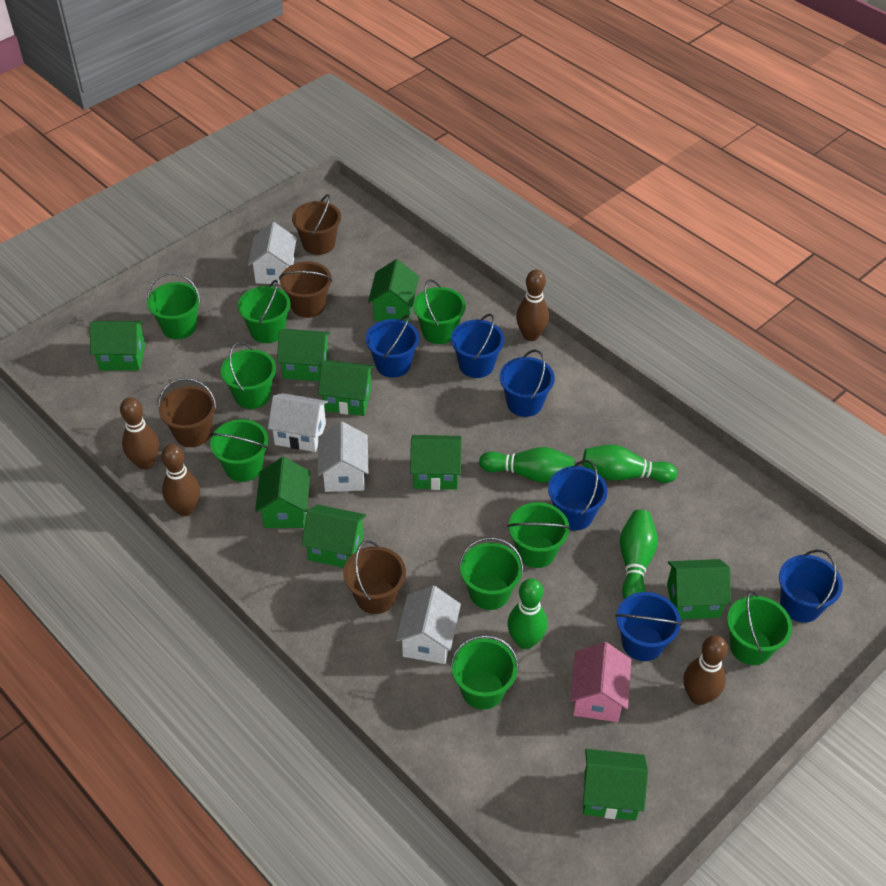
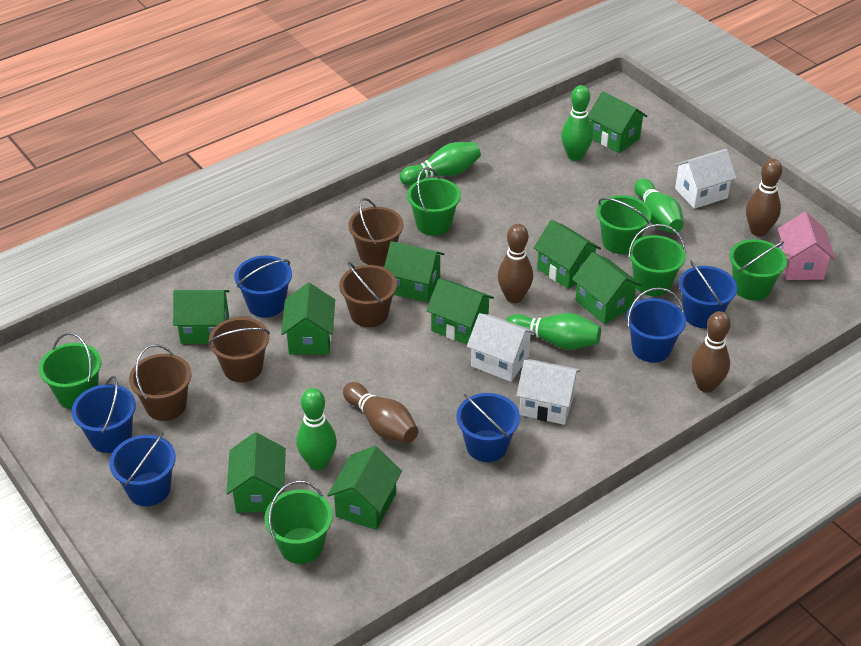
green bowling pin: 4 -> 5
green bucket: 9 -> 6
white house: 4 -> 3

